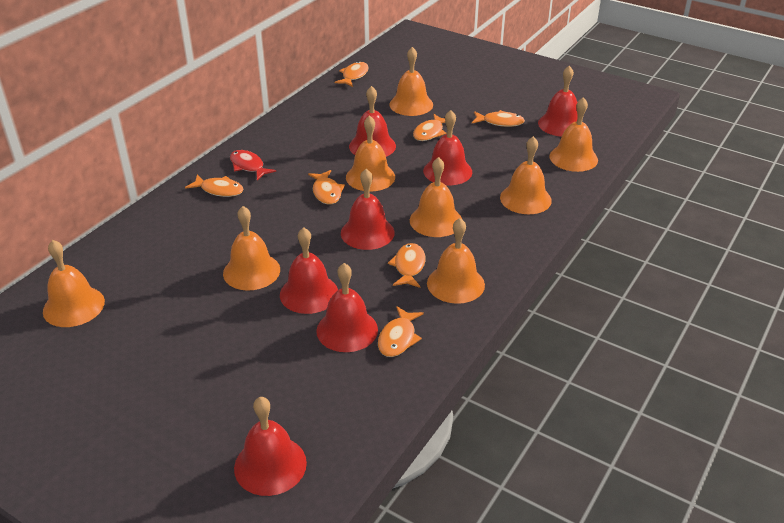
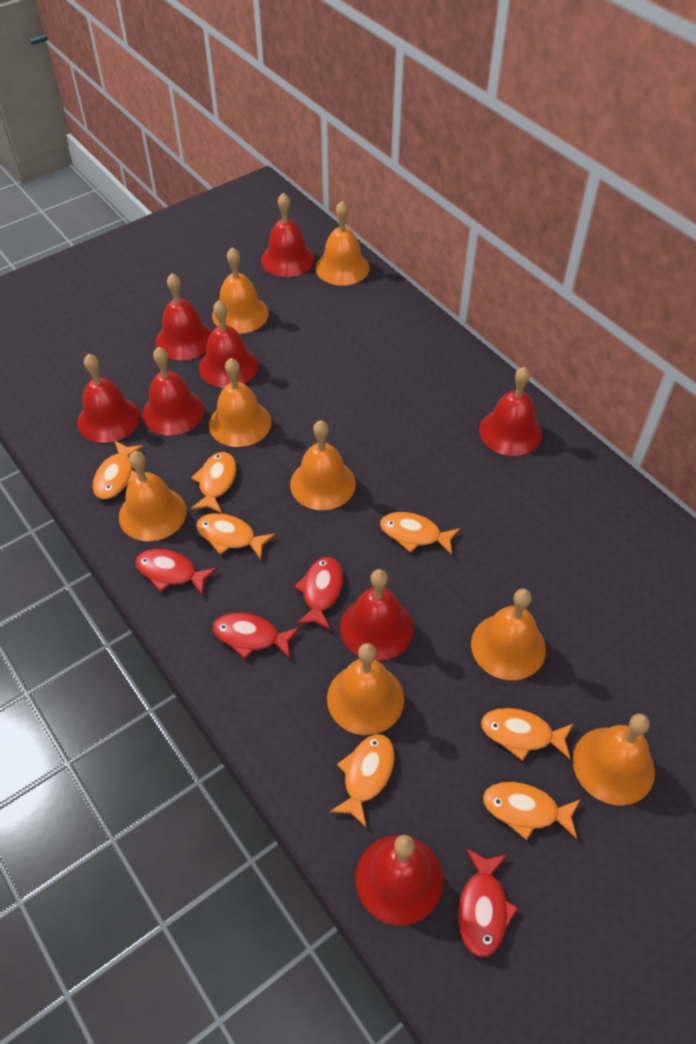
red bell: 7 -> 8
red fish: 1 -> 4

